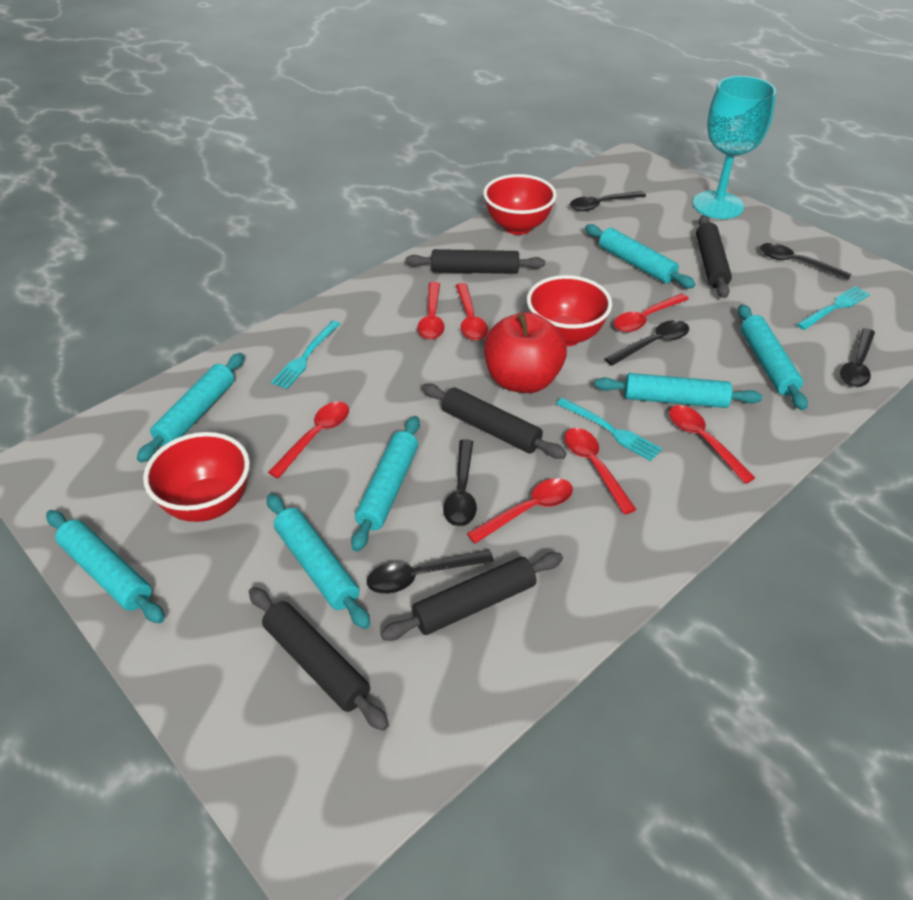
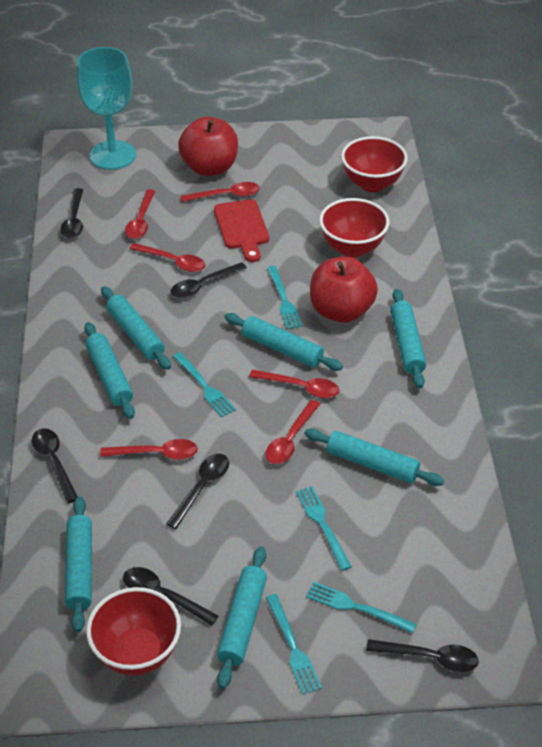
black rolling pin: 5 -> 0
red apple: 1 -> 2
red cutting board: 0 -> 1
red spoon: 7 -> 6
turquoise fork: 3 -> 5

